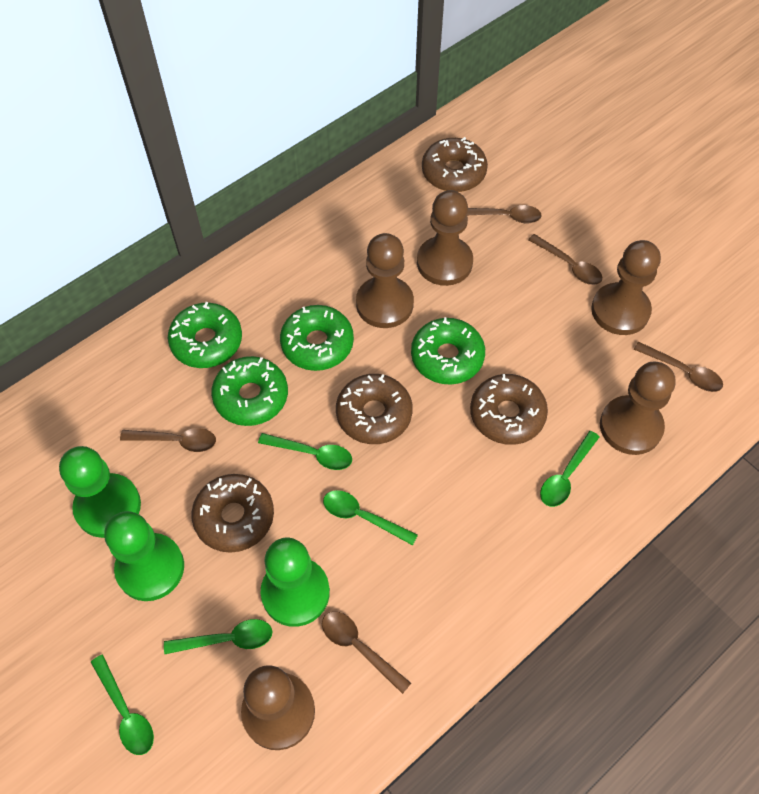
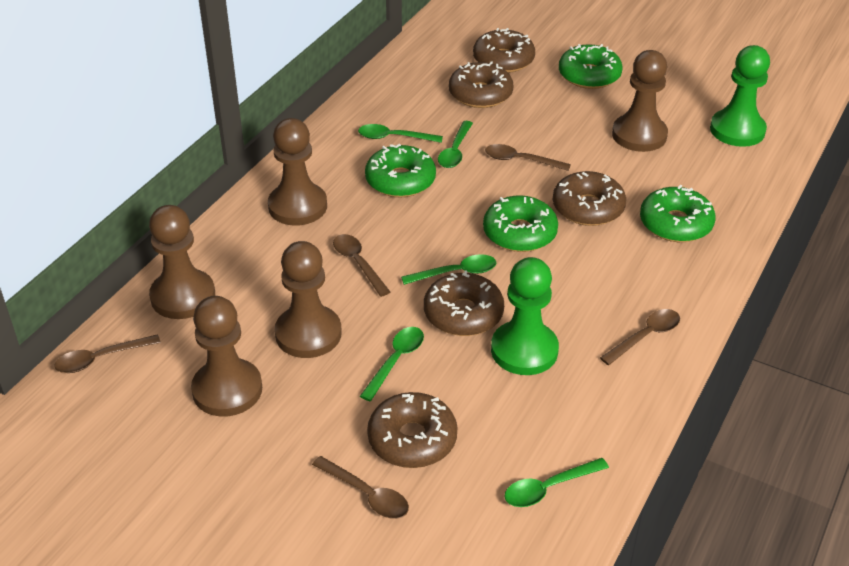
brown donut: 4 -> 5
green pawn: 3 -> 2

